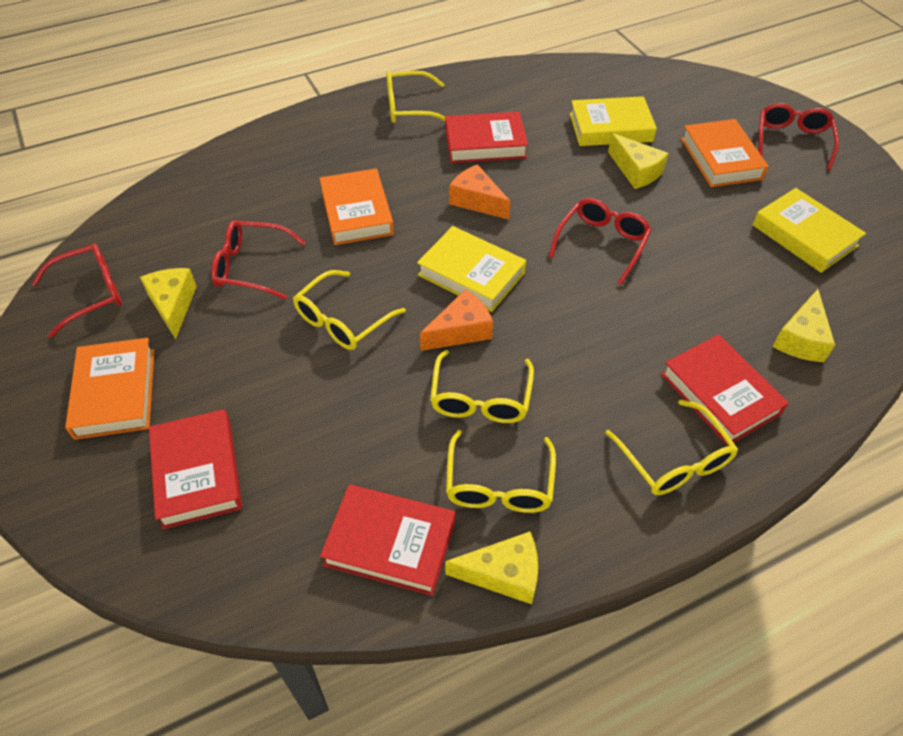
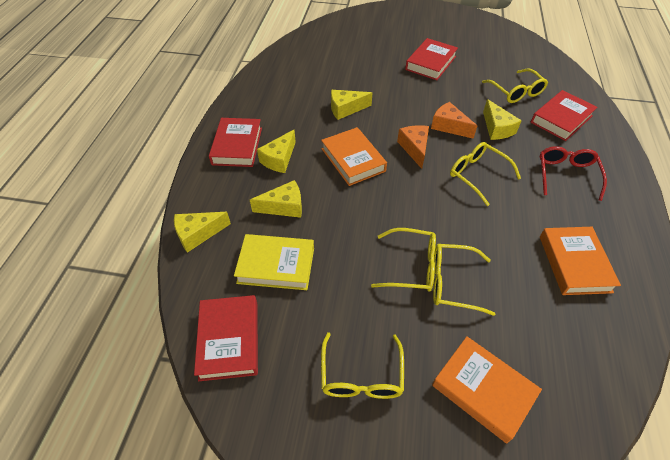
red glasses: 4 -> 1
yellow book: 3 -> 1
yellow cheese: 4 -> 5

